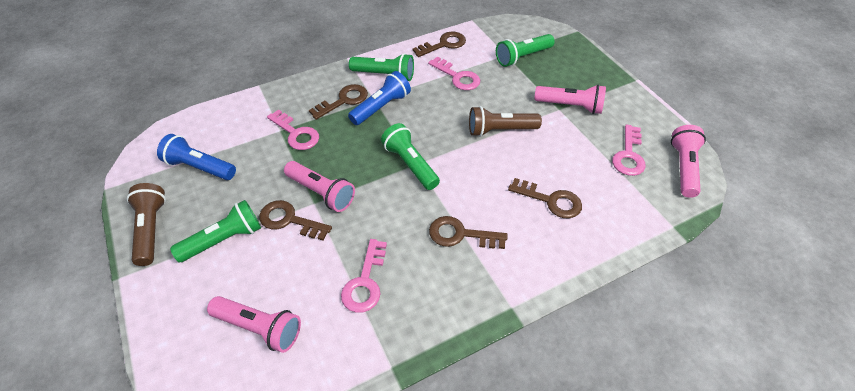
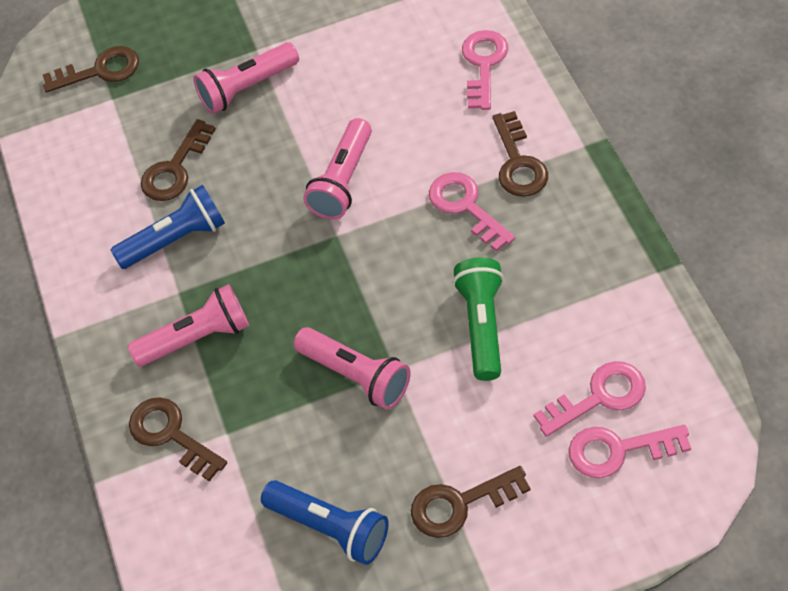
brown flashlight: 2 -> 0
green flashlight: 4 -> 1

